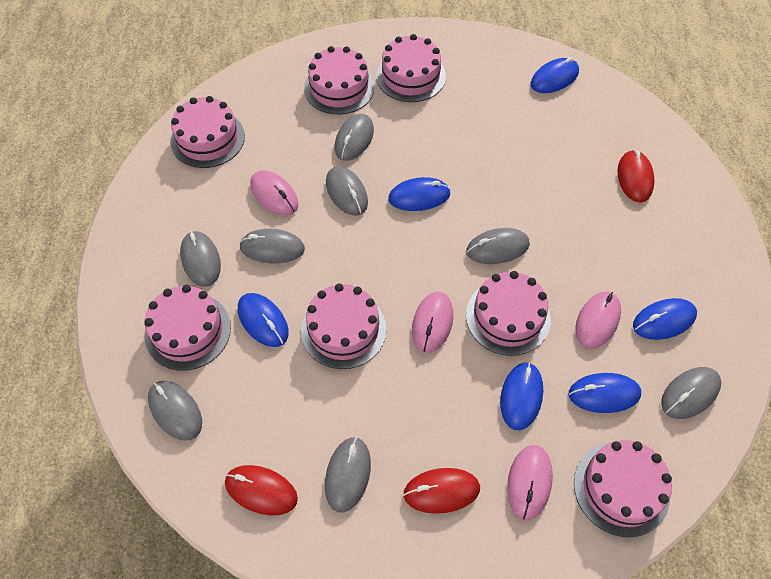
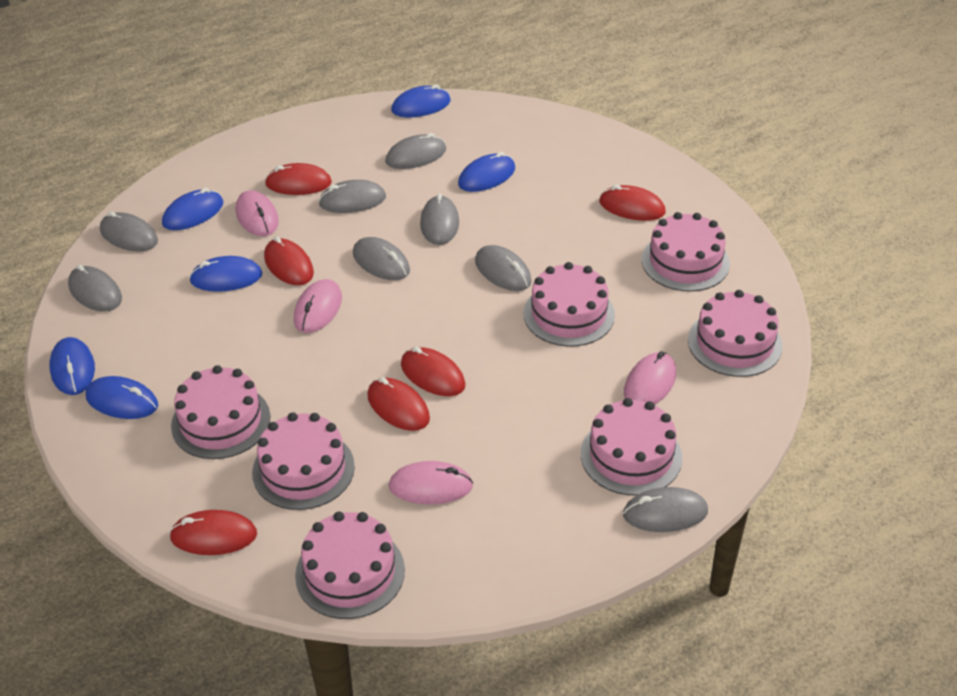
red mouse: 3 -> 6

